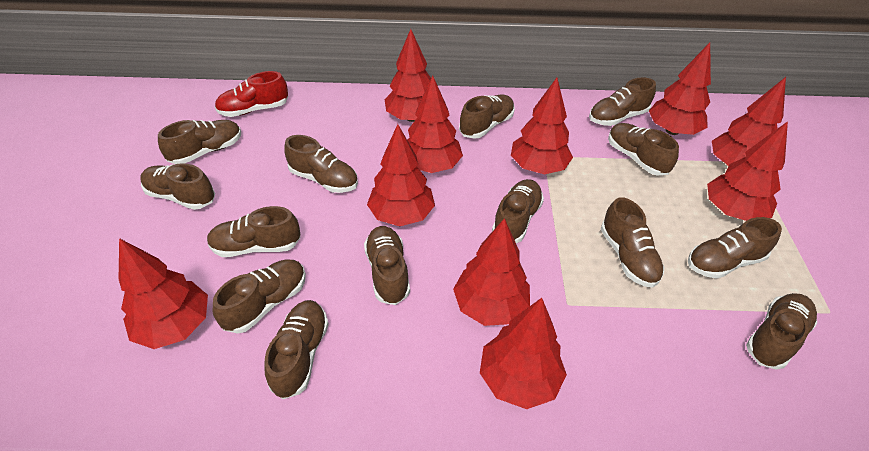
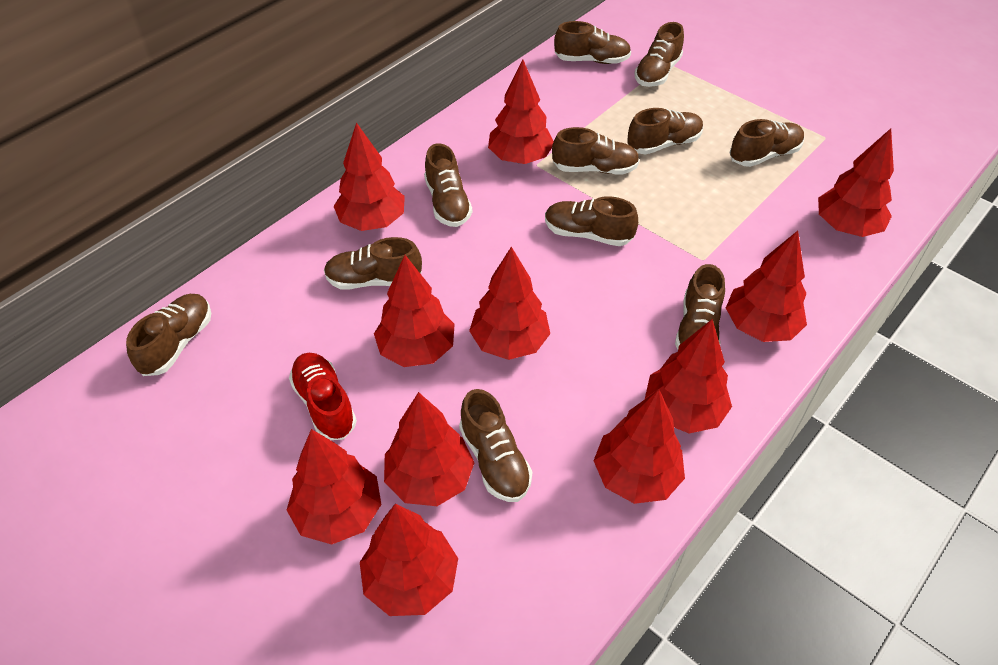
brown shoe: 14 -> 11
red tree: 10 -> 11

